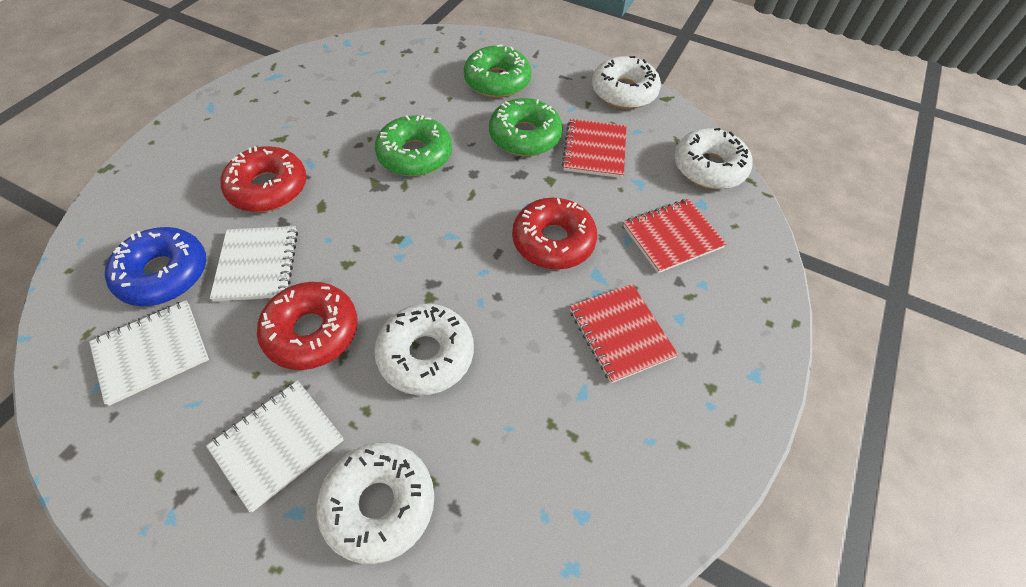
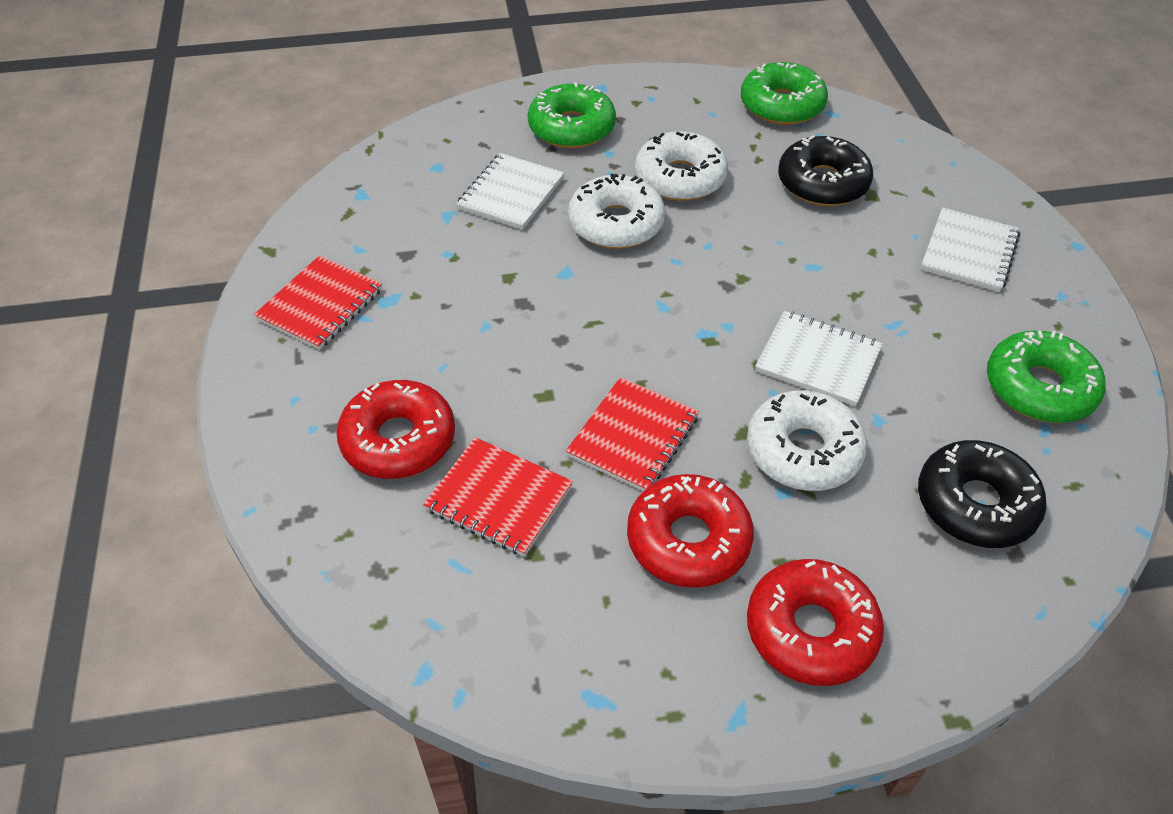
black donut: 0 -> 2
blue donut: 1 -> 0
white donut: 4 -> 3

